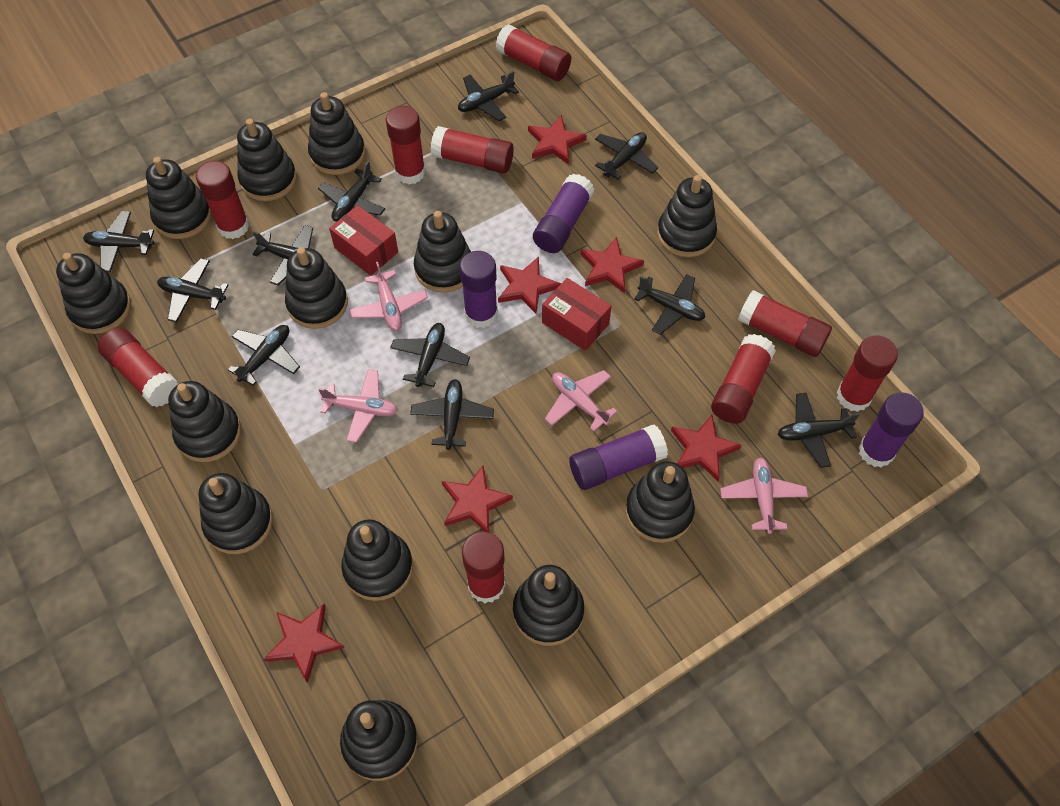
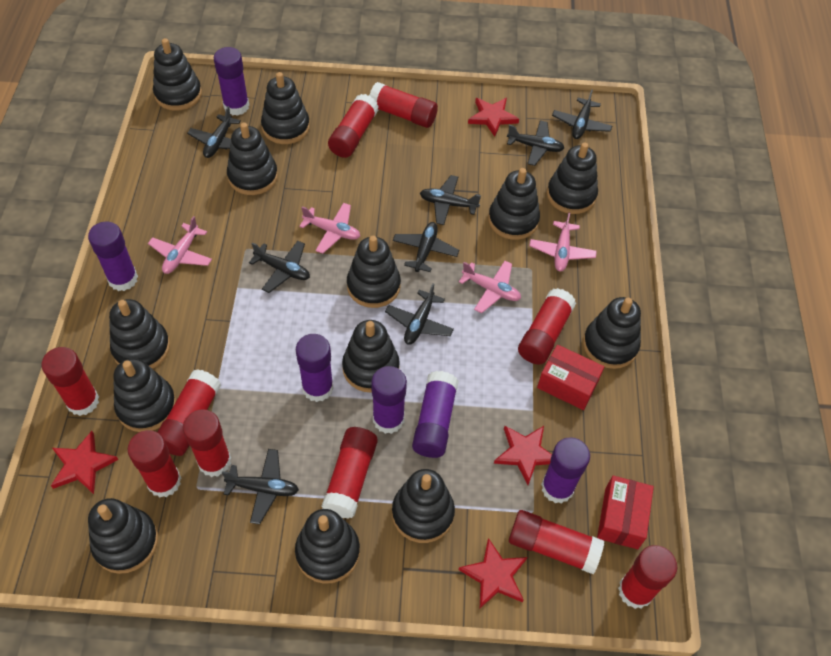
black plane: 11 -> 8
purple glue stick: 4 -> 6
red glue stick: 9 -> 10
red star: 6 -> 4

